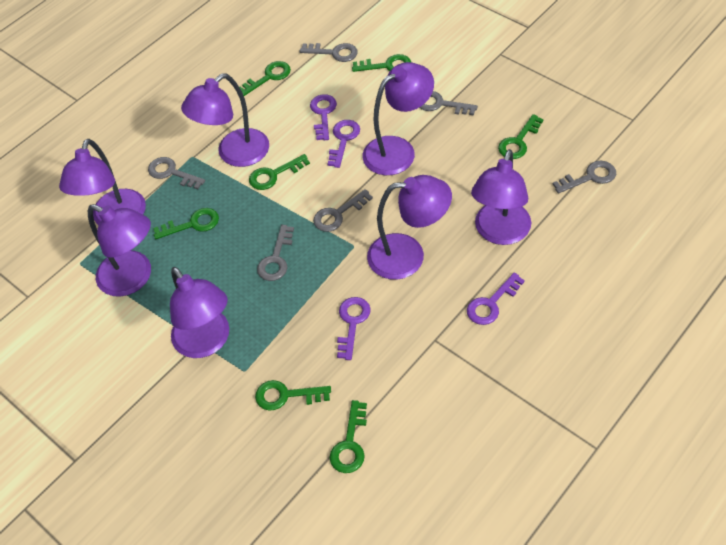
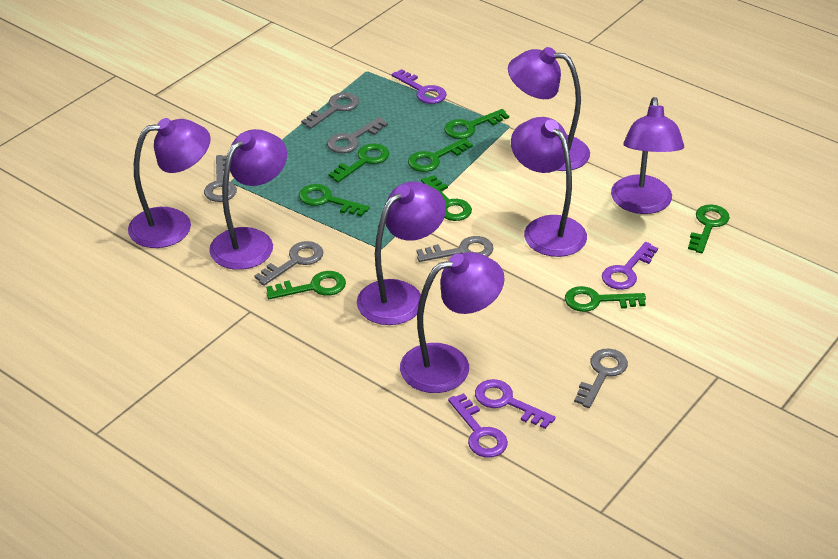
green key: 7 -> 8

